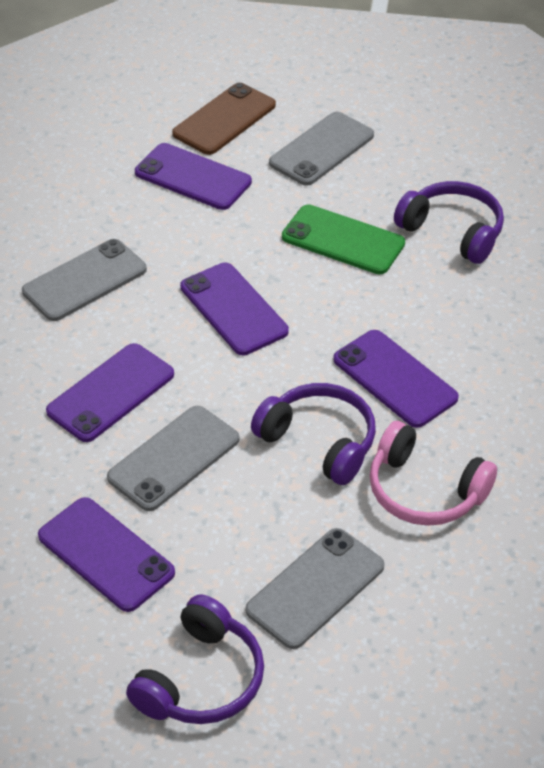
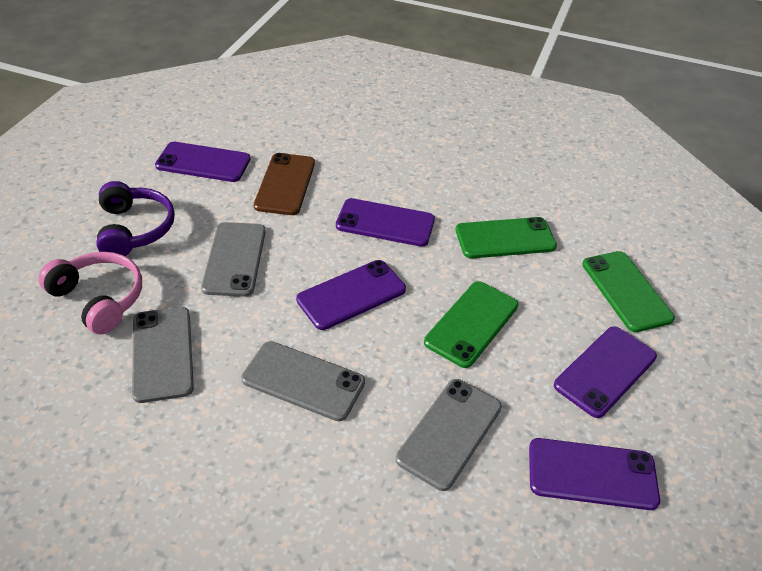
green phone: 1 -> 3
purple headphones: 3 -> 1

